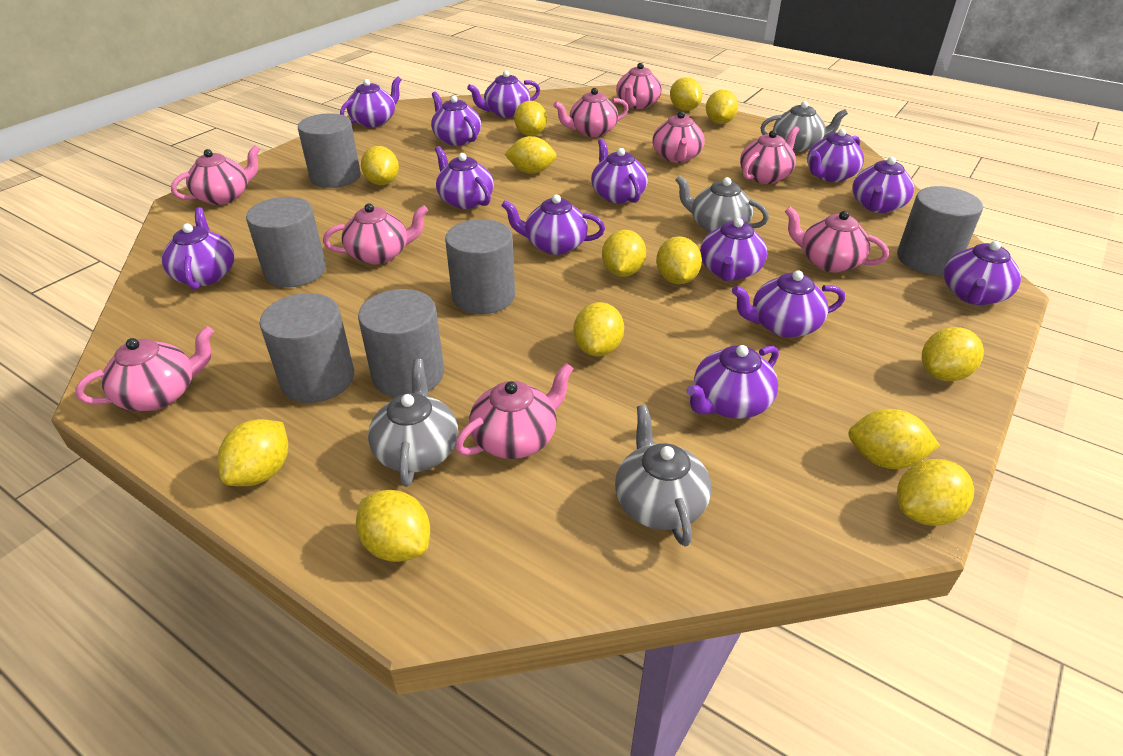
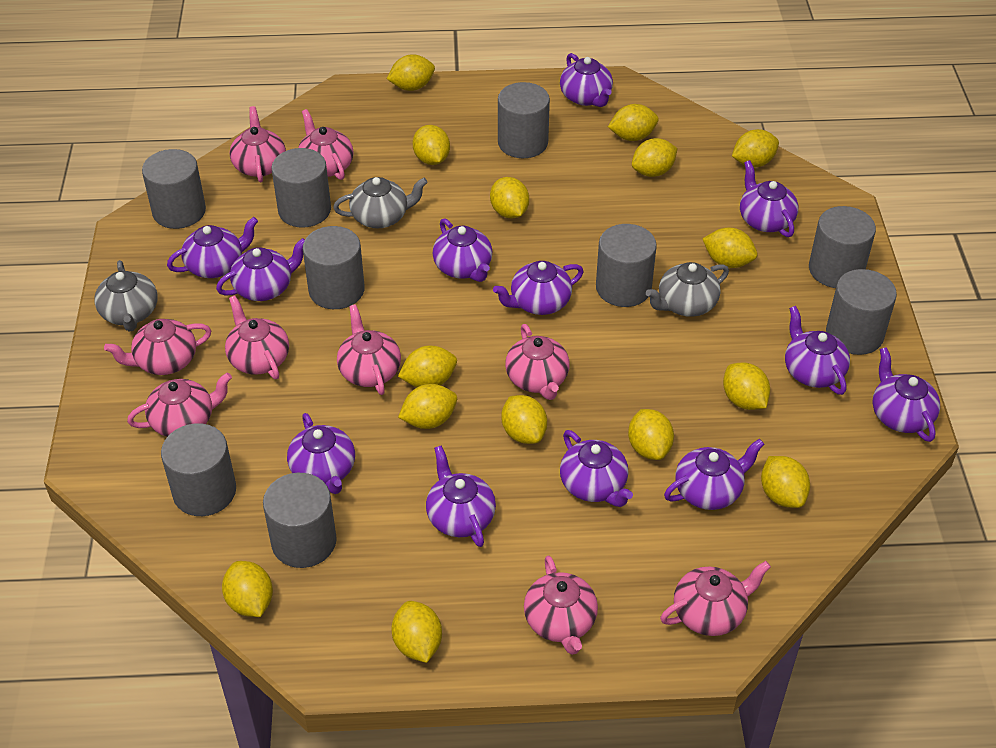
grey cylinder: 6 -> 9
grey teapot: 4 -> 3
purple teapot: 13 -> 12
yellow lemon: 13 -> 15

